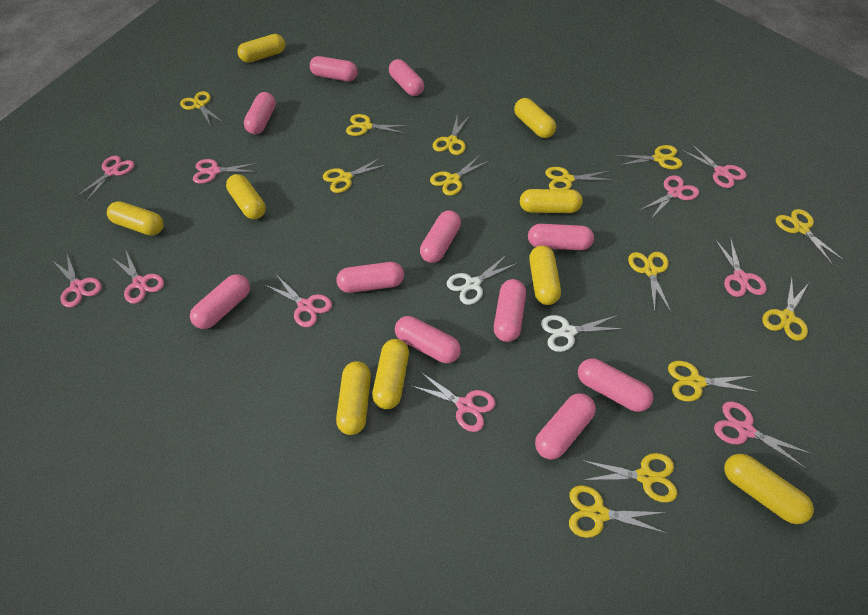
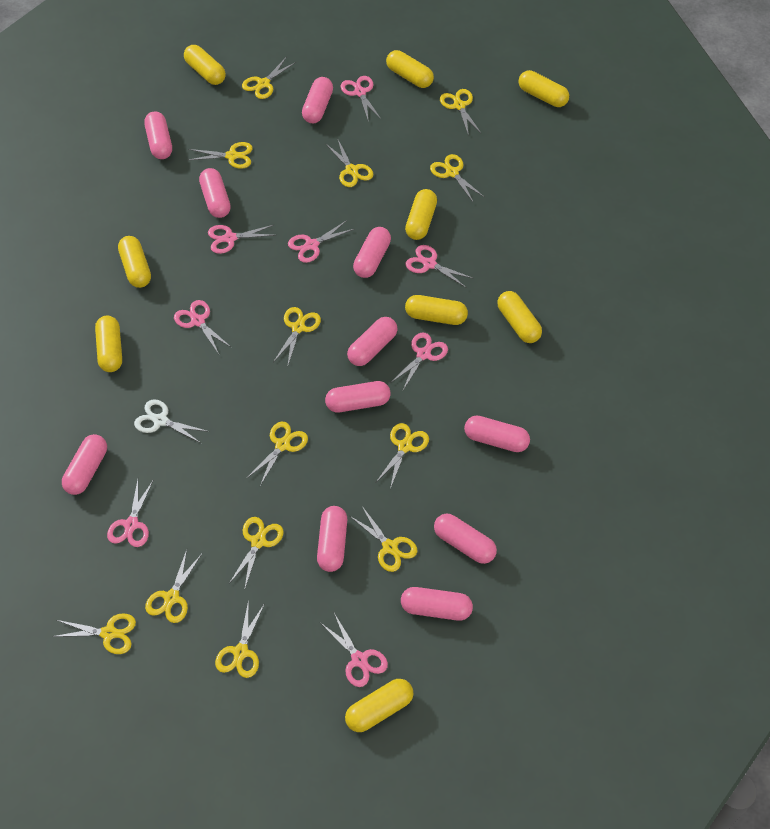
pink scissors: 10 -> 8
white scissors: 2 -> 1

